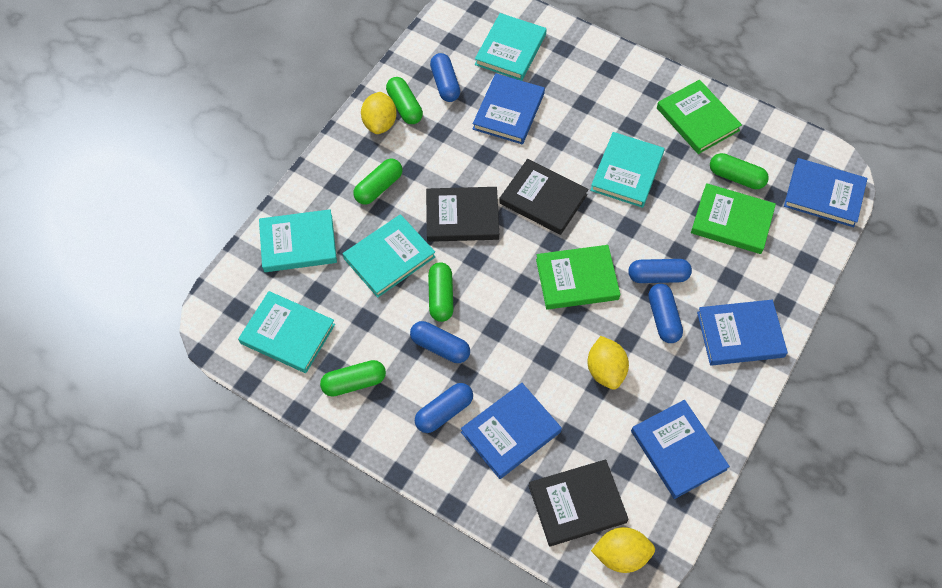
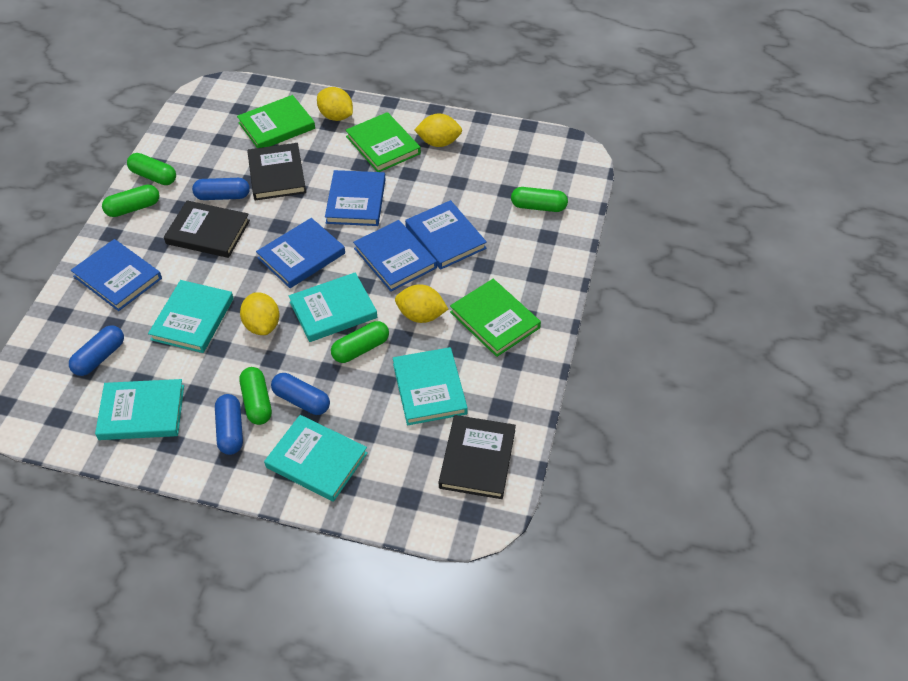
blue capsule: 5 -> 4
yellow lemon: 3 -> 4

